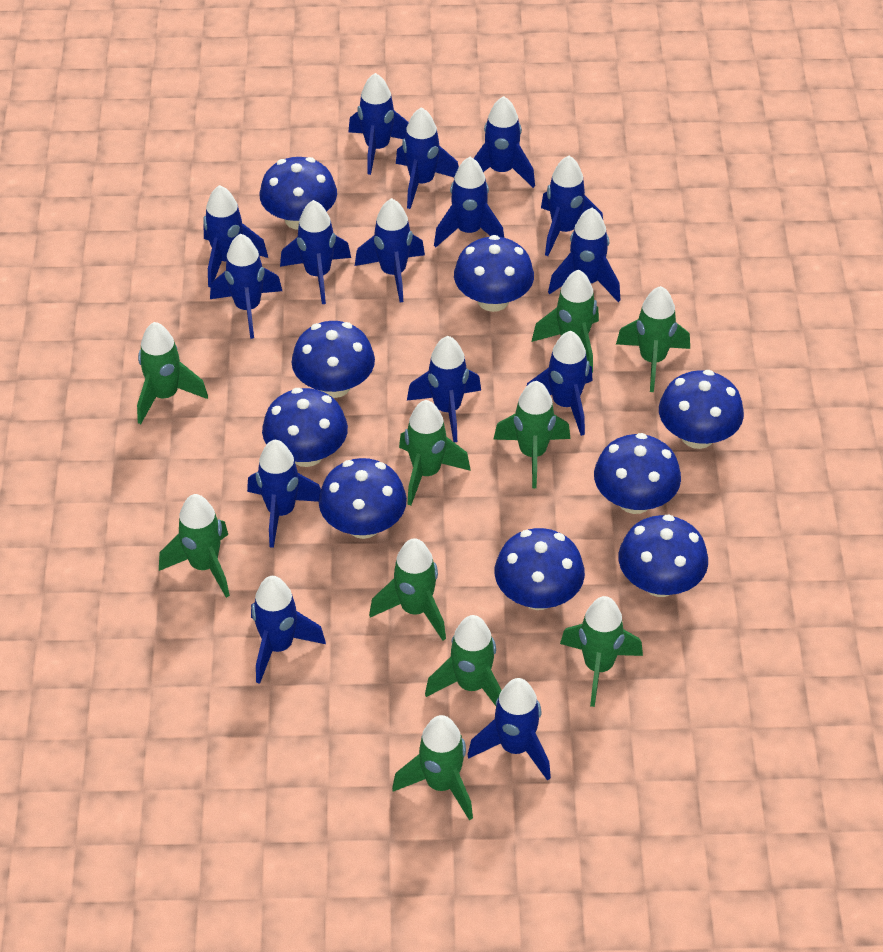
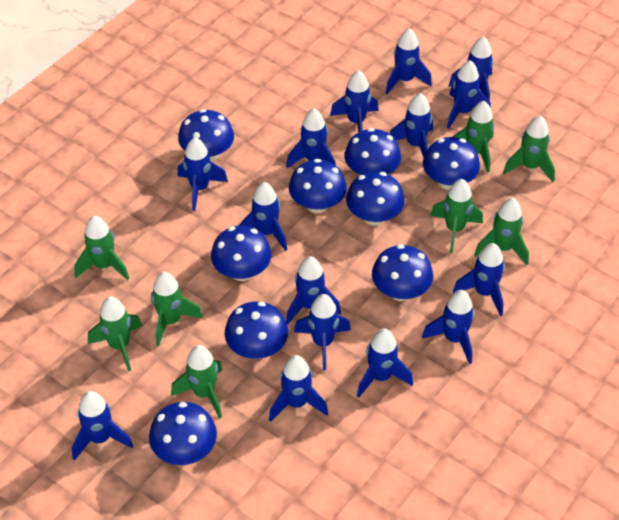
green rocket: 10 -> 8

